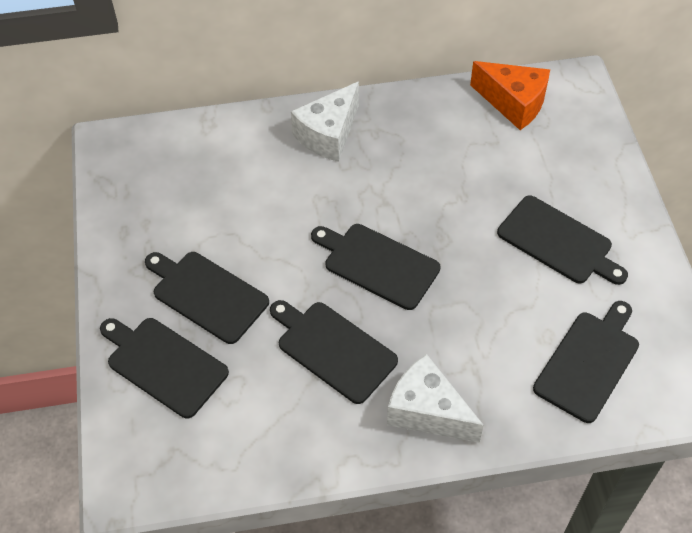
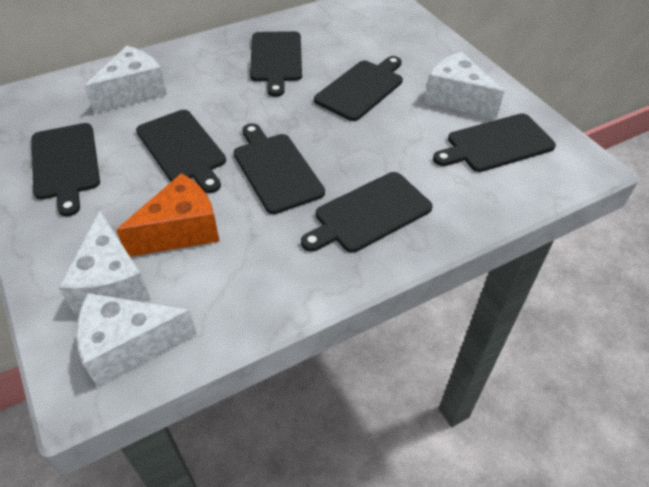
black cutting board: 6 -> 7
white cheese: 2 -> 4

